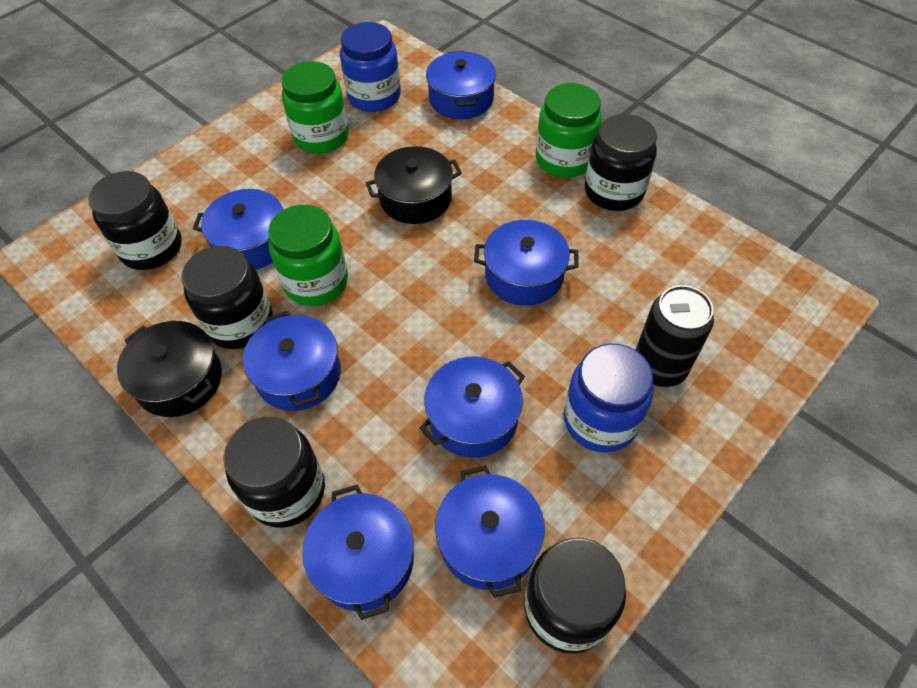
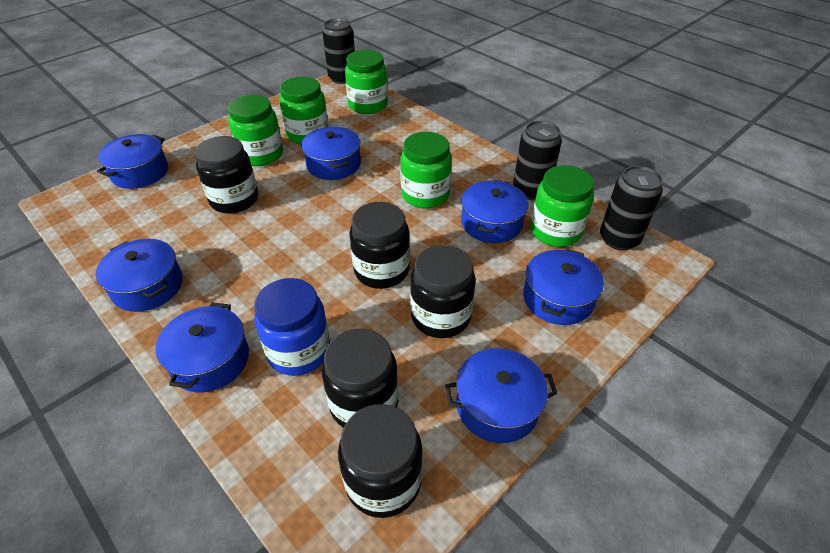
black can: 1 -> 3
black pot: 2 -> 0
blue jar: 2 -> 1
green jar: 3 -> 5

